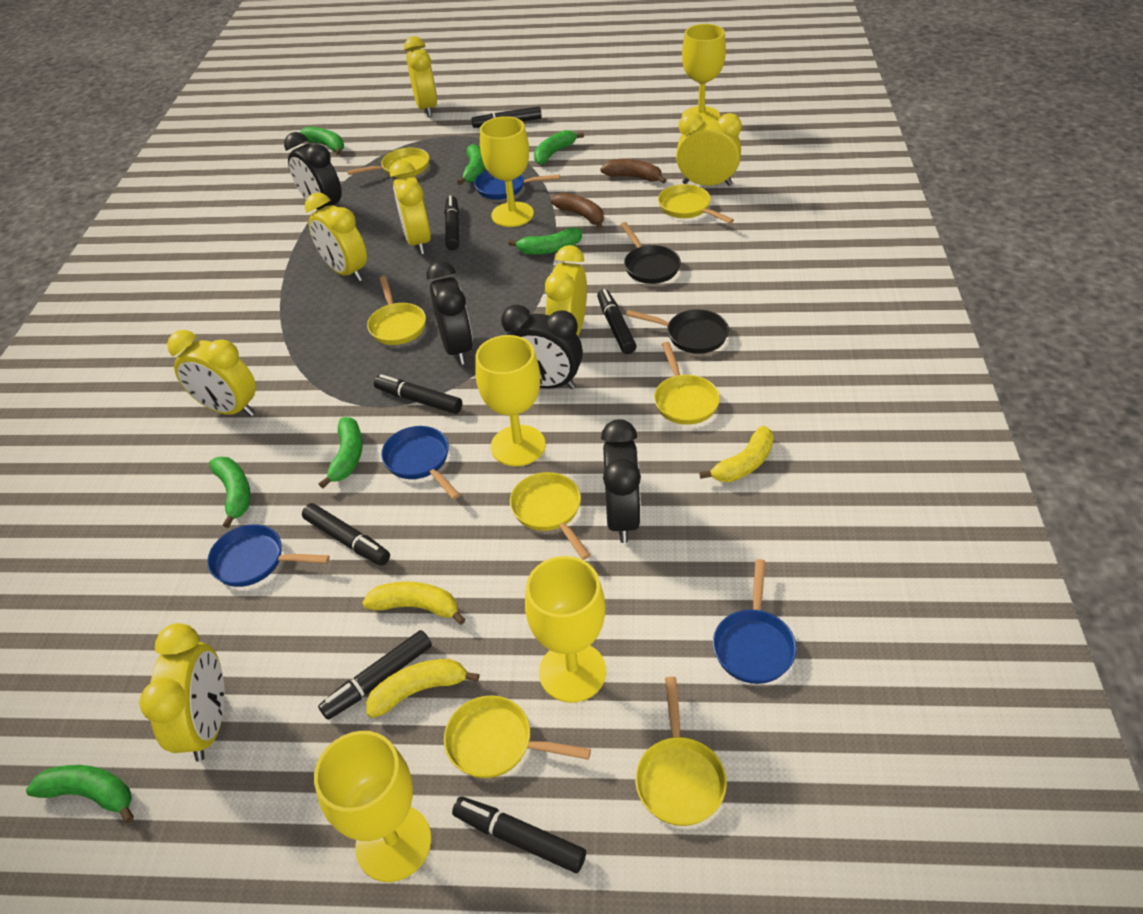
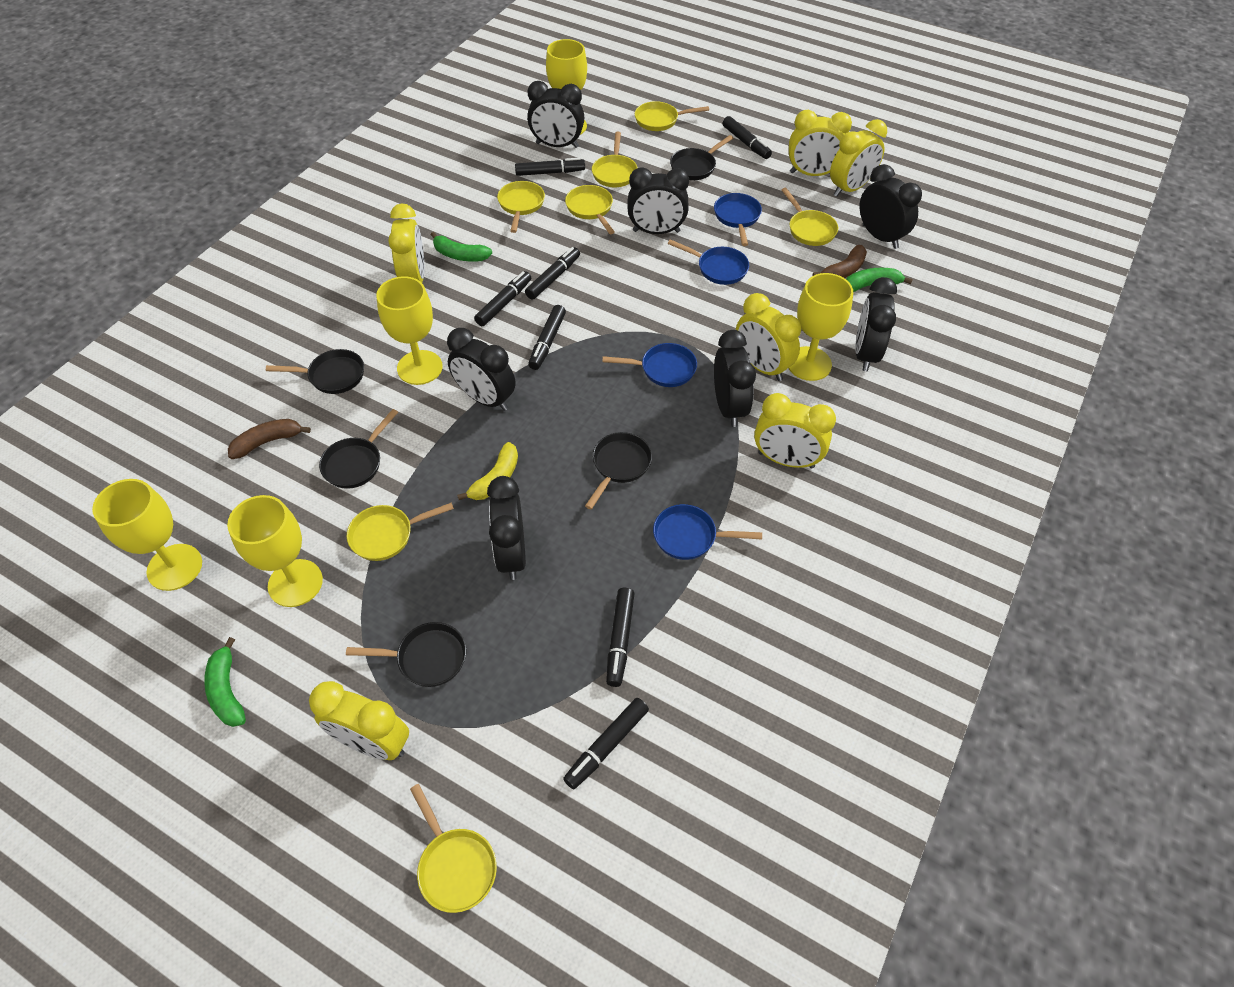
black clock: 4 -> 7
black pan: 2 -> 5
green banana: 7 -> 3
yellow banana: 3 -> 1
yellow clock: 7 -> 6

